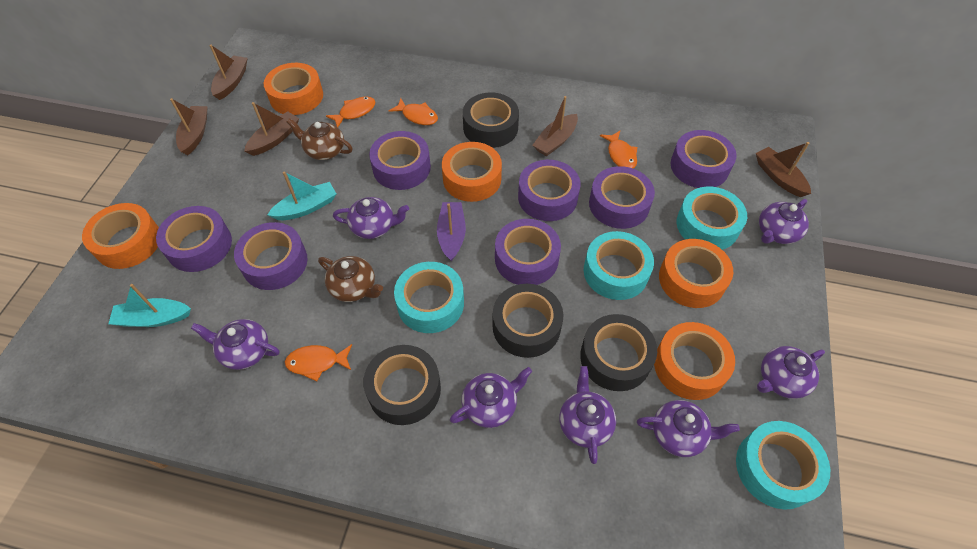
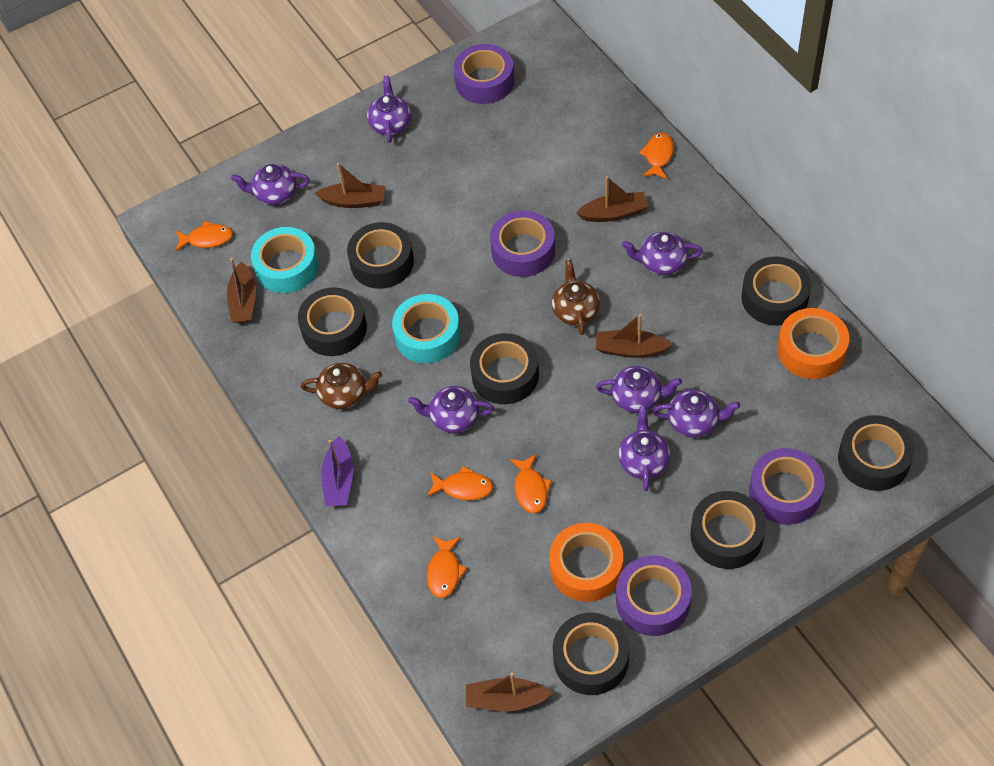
black tape: 4 -> 7
orange fish: 4 -> 5
orange tape: 5 -> 2
purple tape: 7 -> 4
turquoise boat: 2 -> 0
turquoise tape: 4 -> 2

